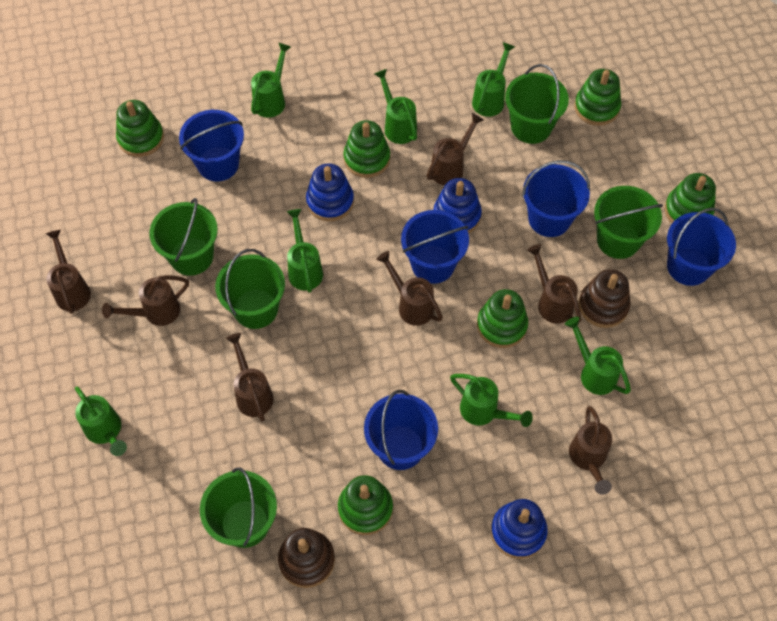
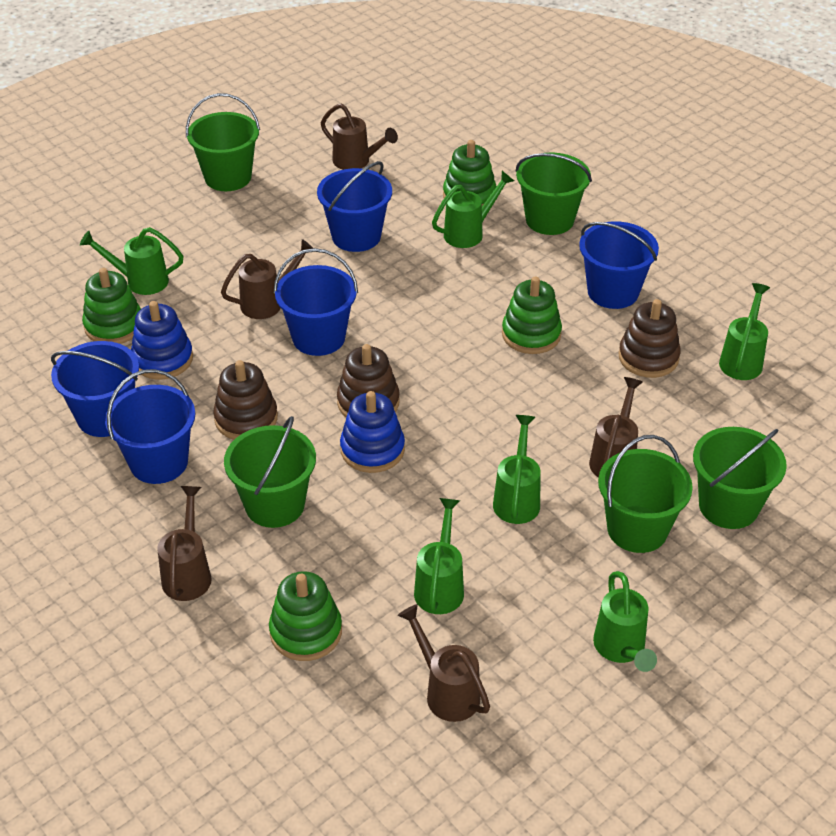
blue stacking toy: 3 -> 2
brown stacking toy: 2 -> 3
brown watering can: 7 -> 5
green stacking toy: 6 -> 4
green watering can: 7 -> 6

